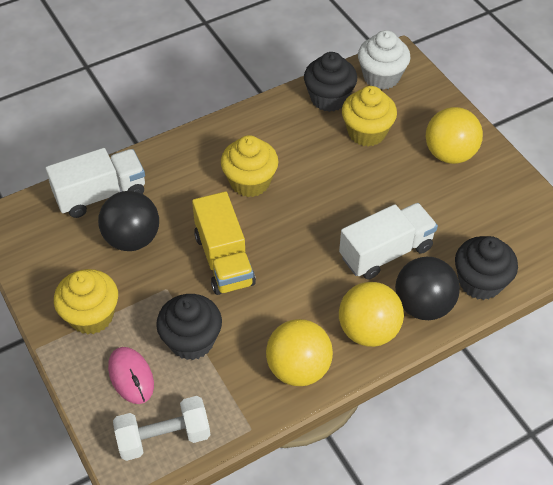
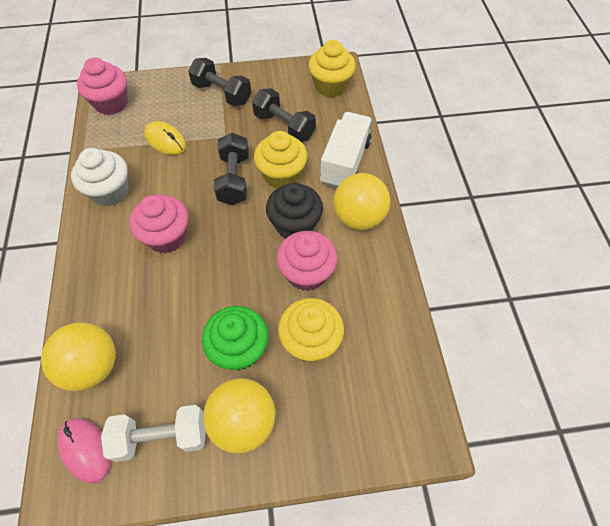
black ball: 2 -> 0
black cupcake: 3 -> 1
black dumbbell: 0 -> 3
green cupcake: 0 -> 1
pink cupcake: 0 -> 3
white truck: 2 -> 1
yellow mouse: 0 -> 1
yellow truck: 1 -> 0

